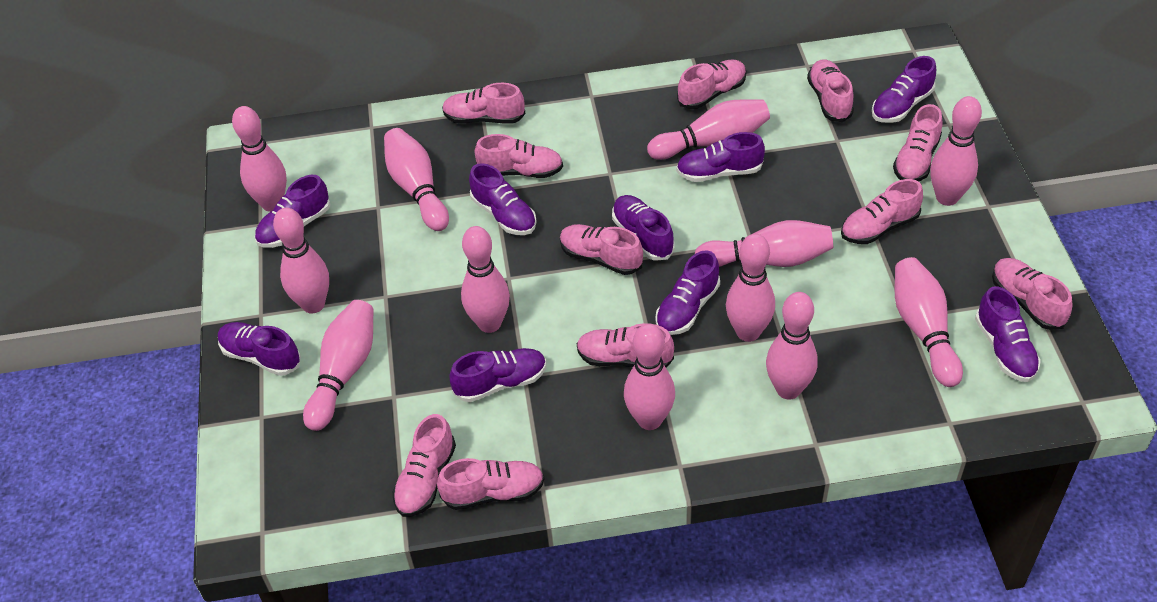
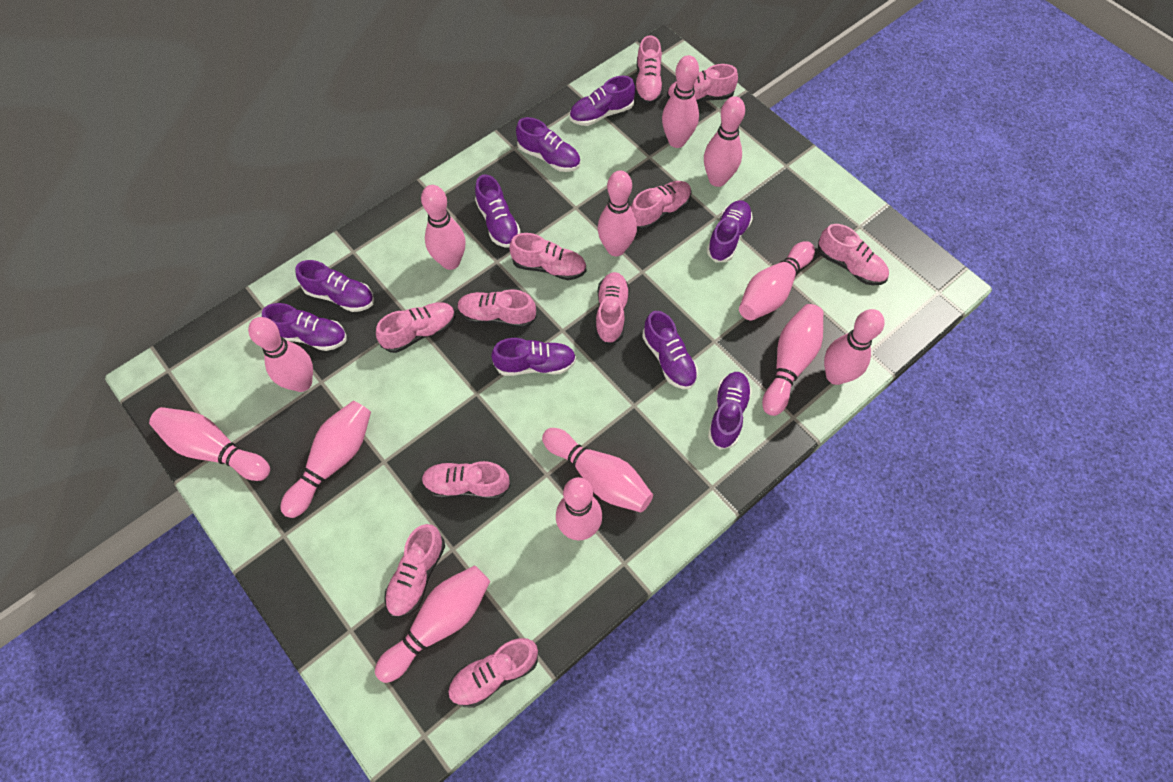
pink bowling pin: 12 -> 13

